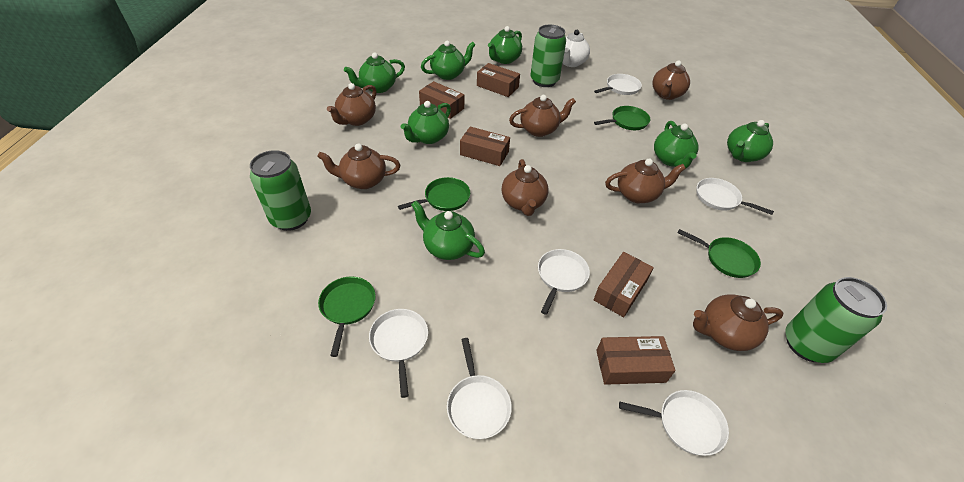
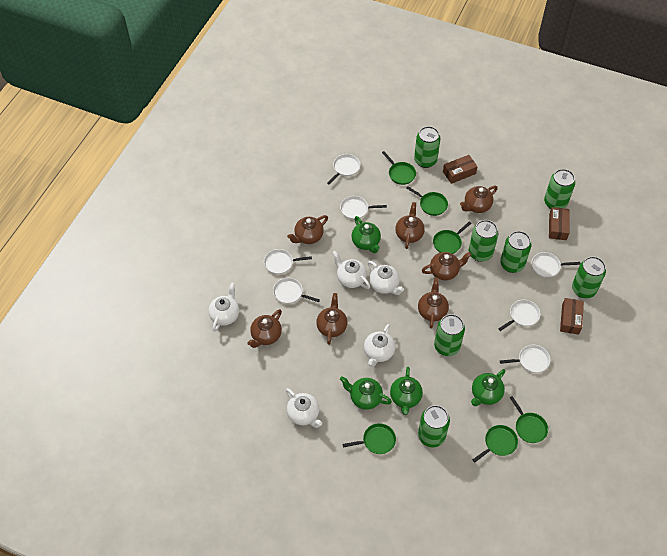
brown box: 5 -> 3
green can: 3 -> 7
green pan: 4 -> 6
green teapot: 7 -> 4
white pan: 6 -> 7
white teapot: 1 -> 5

